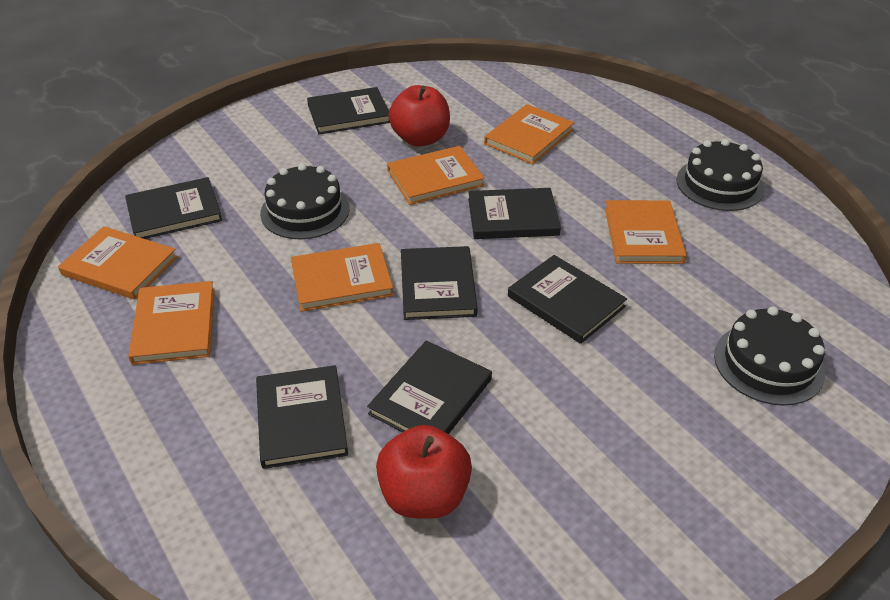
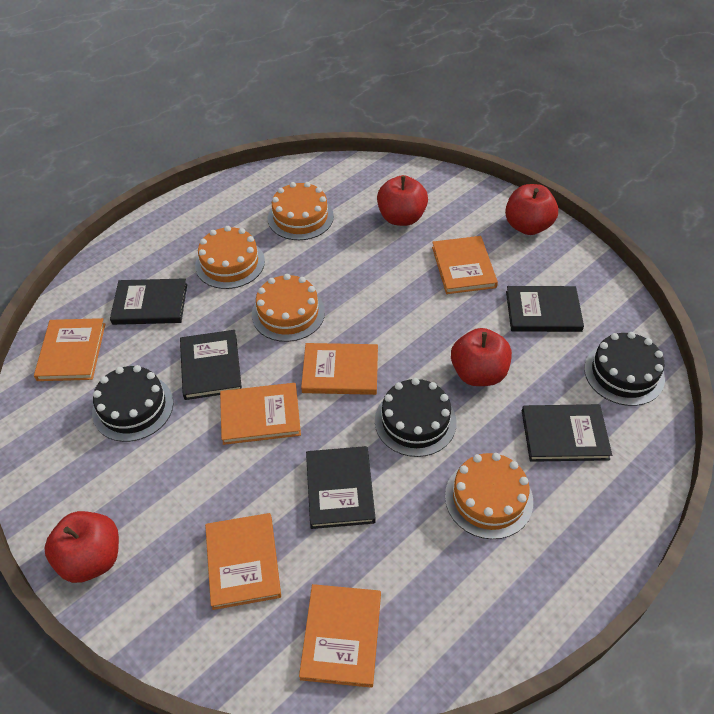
black book: 7 -> 5
orange cake: 0 -> 4
red apple: 2 -> 4

